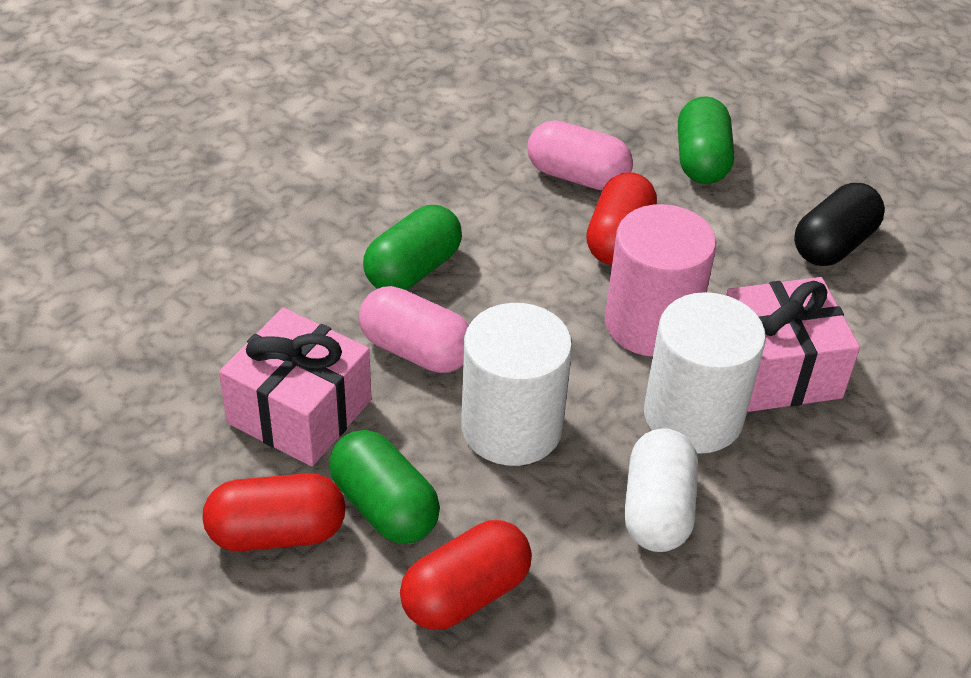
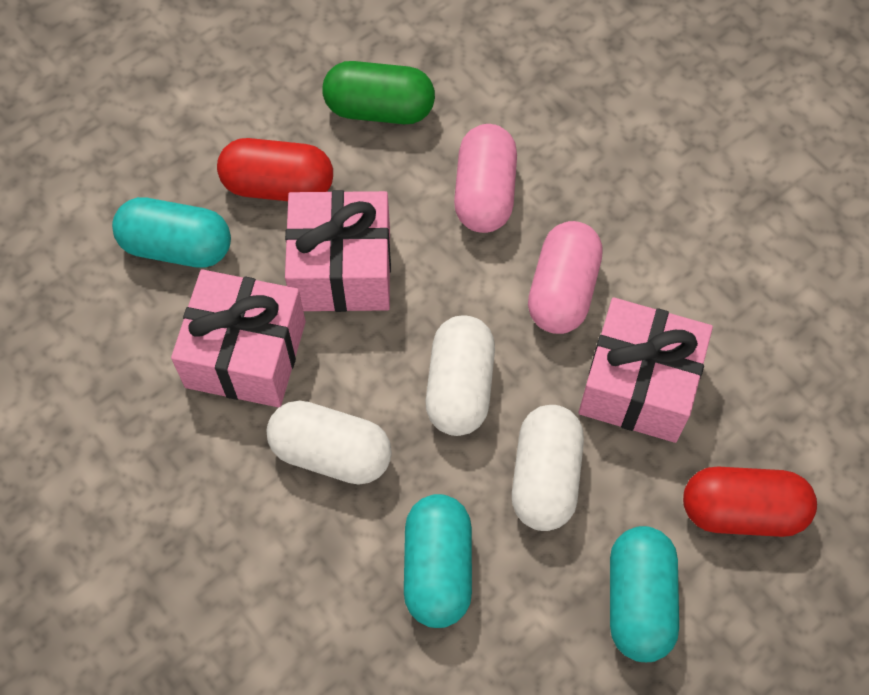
black capsule: 1 -> 0
green capsule: 3 -> 1
pink cylinder: 1 -> 0
pink gift: 2 -> 3
red capsule: 3 -> 2
turquoise capsule: 0 -> 3
white capsule: 1 -> 3
white cylinder: 2 -> 0

